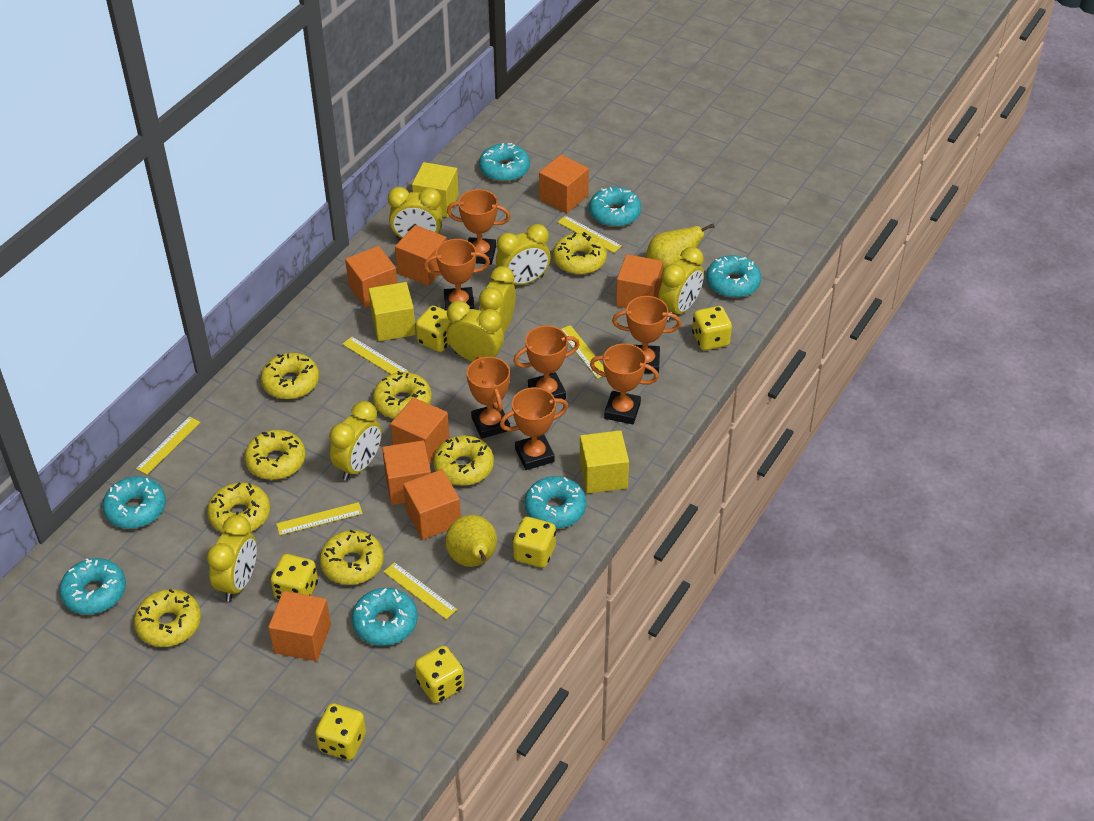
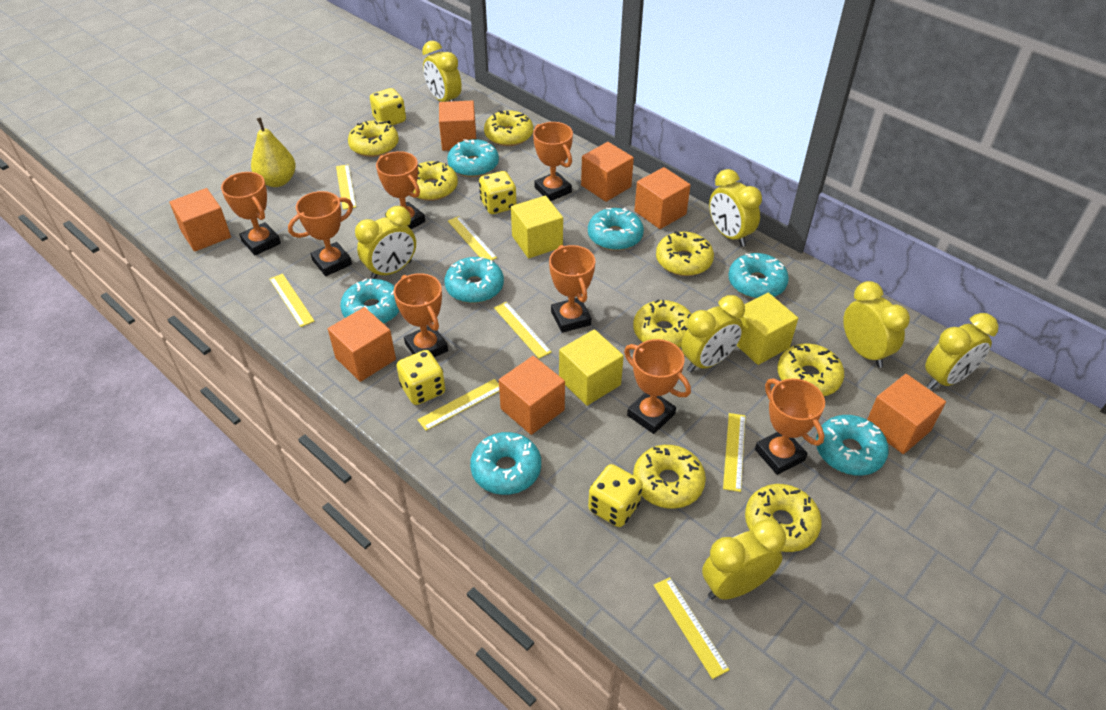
orange cube: 8 -> 7
orange trophy: 7 -> 8
yellow dice: 6 -> 4
yellow pear: 2 -> 1
yellow ruler: 6 -> 7

